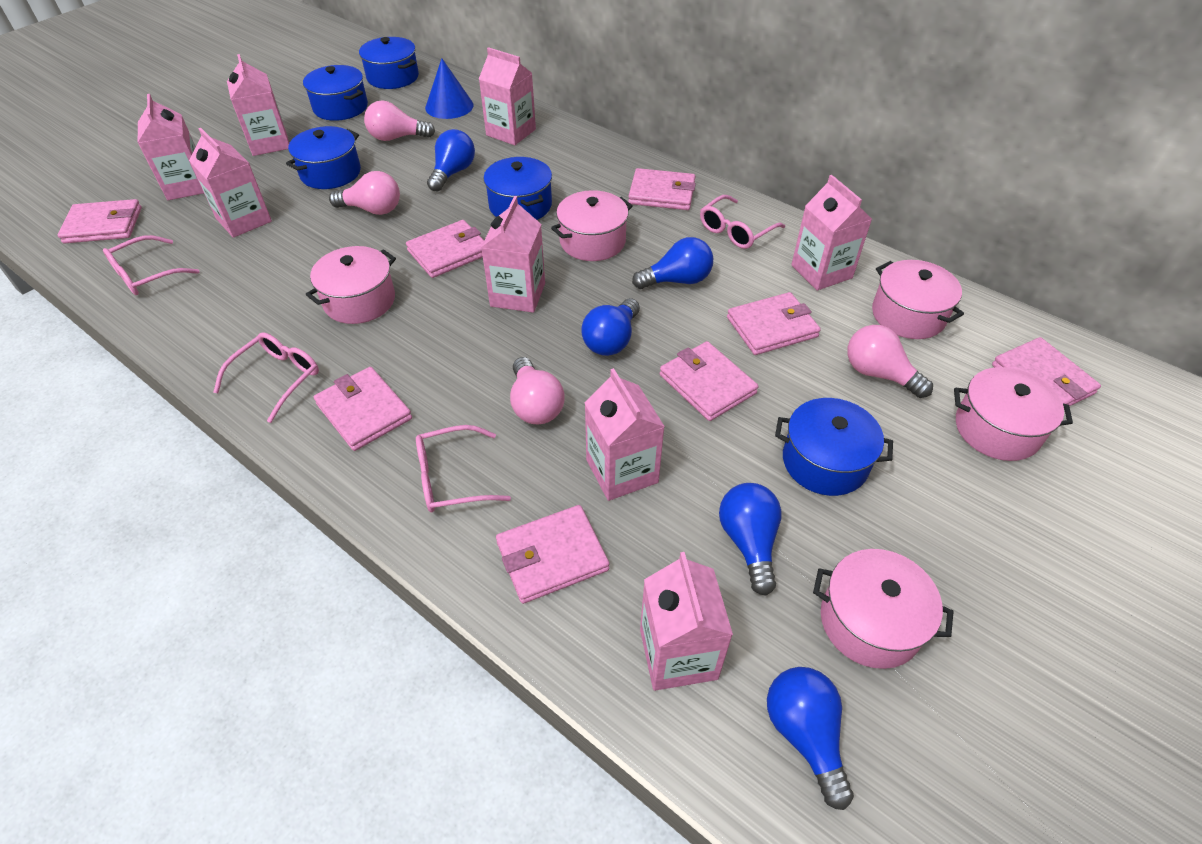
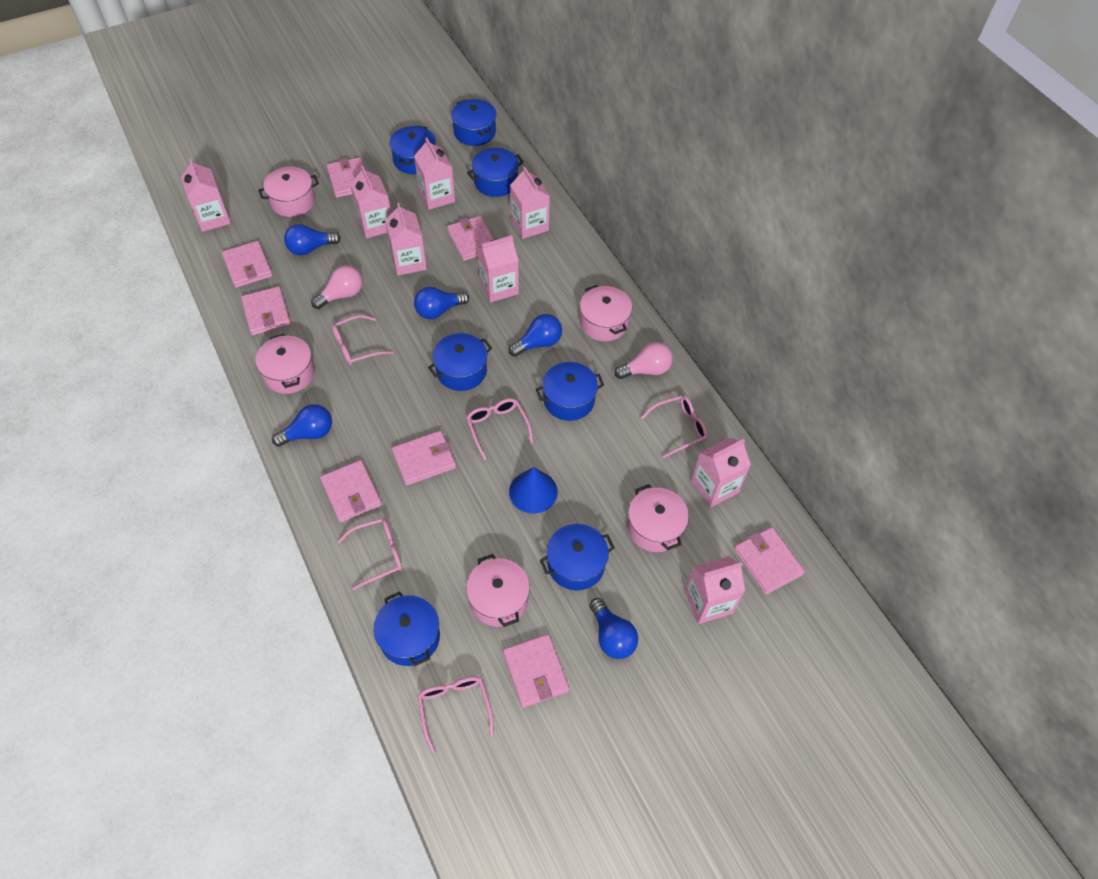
blue pot: 5 -> 7
pink glasses: 4 -> 5
pink light bulb: 4 -> 2

